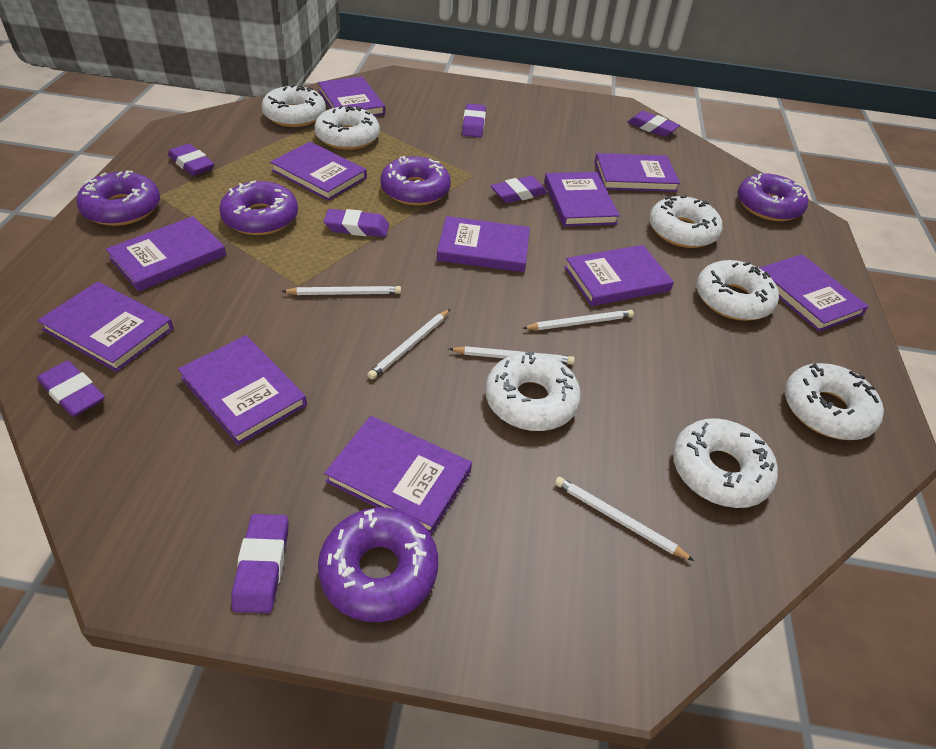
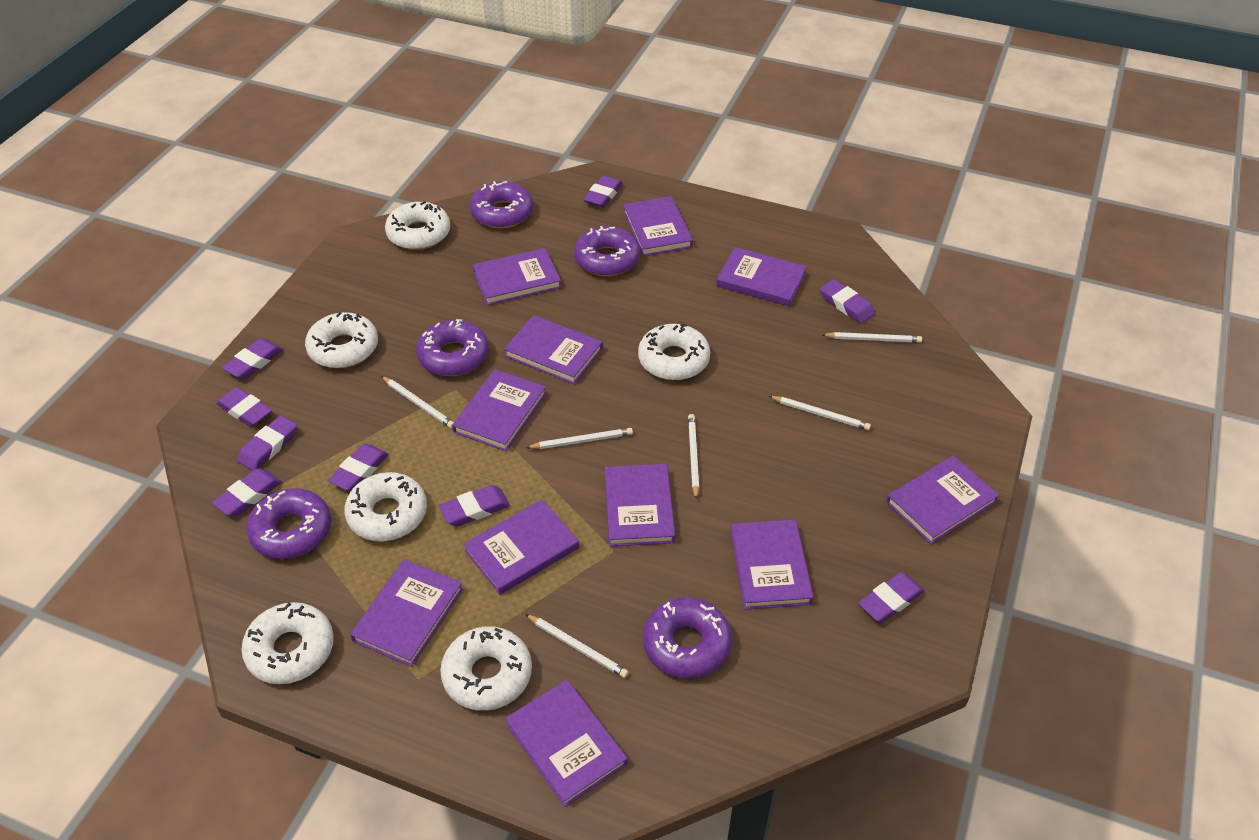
purple eraser: 7 -> 9
white donut: 7 -> 6
white pencil: 5 -> 6

